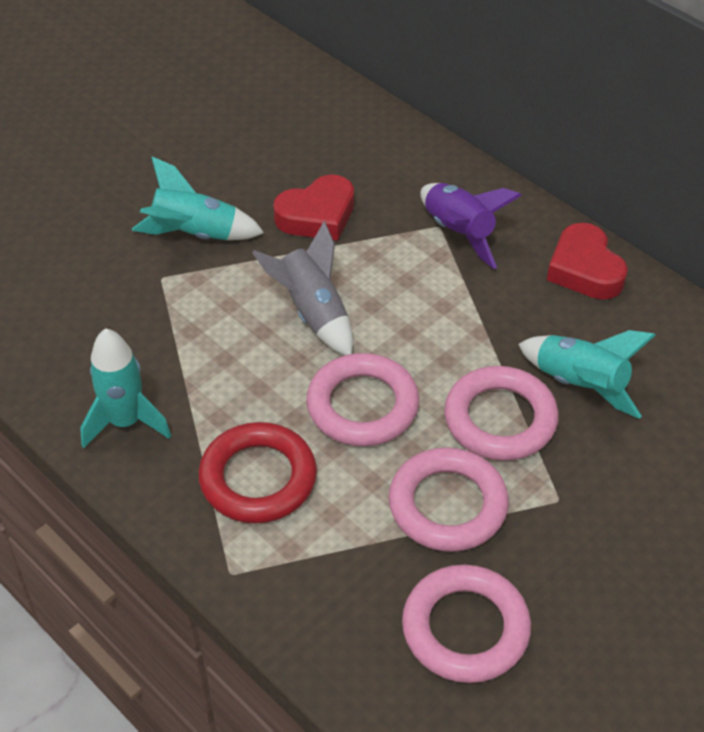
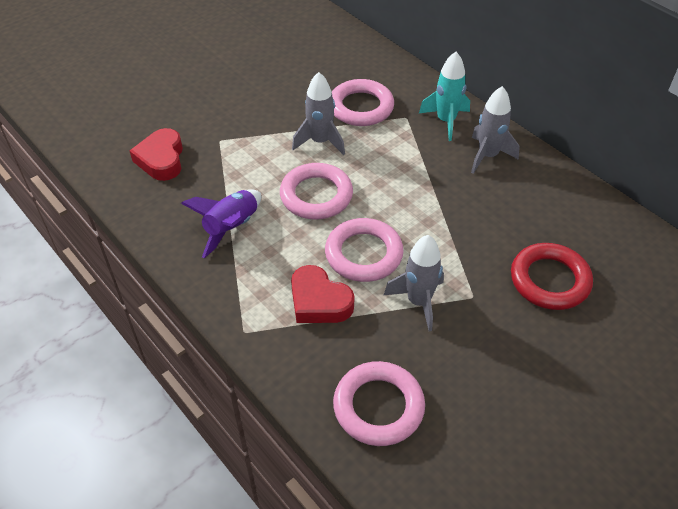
grey rocket: 1 -> 3
turquoise rocket: 3 -> 1

